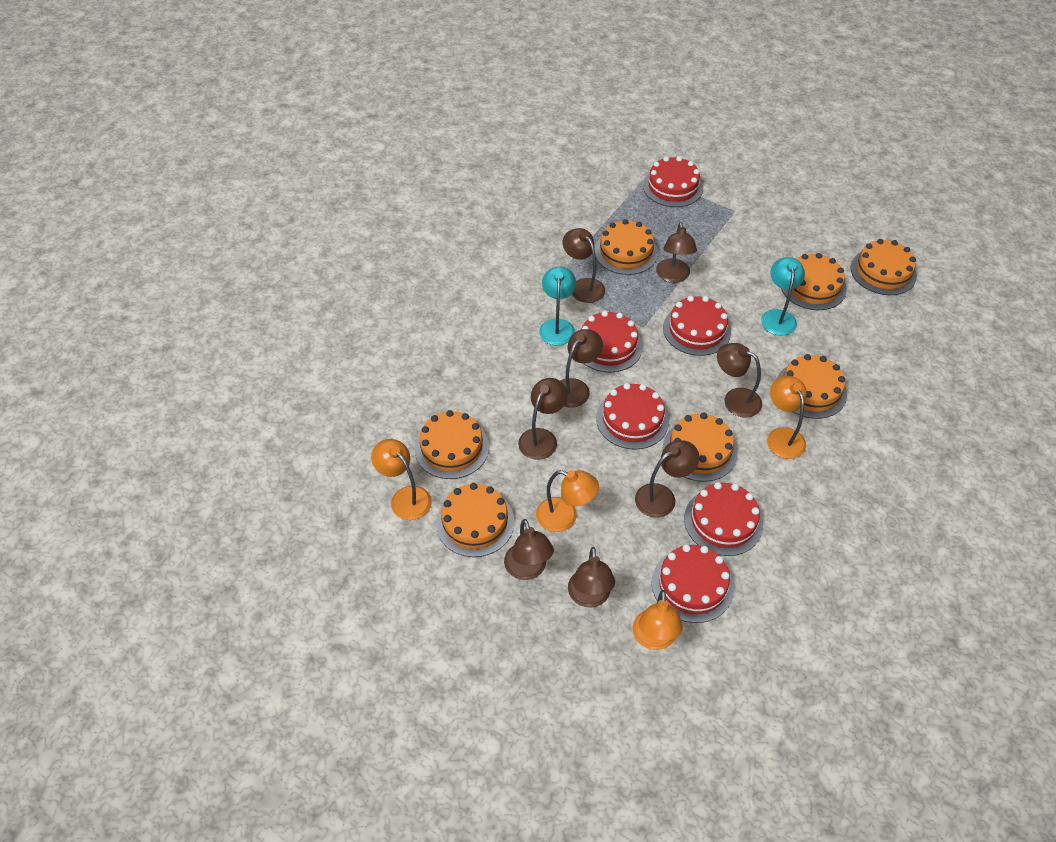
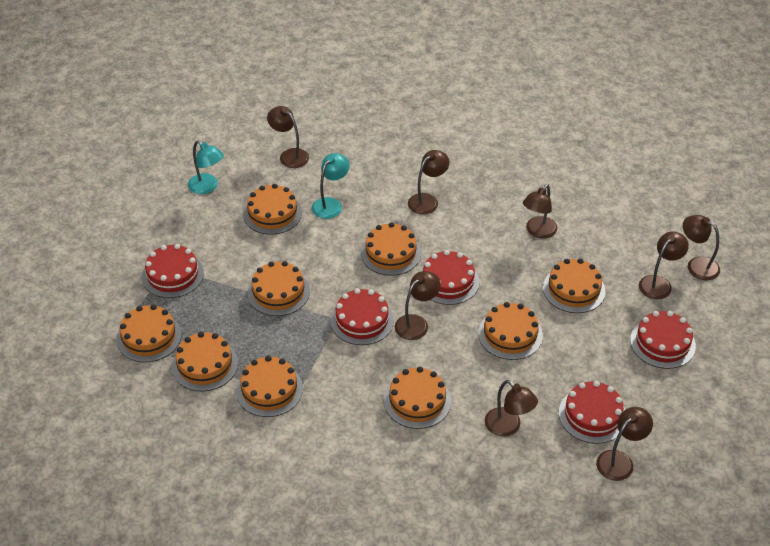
orange cake: 7 -> 9
orange lamp: 4 -> 0
red cake: 6 -> 5

